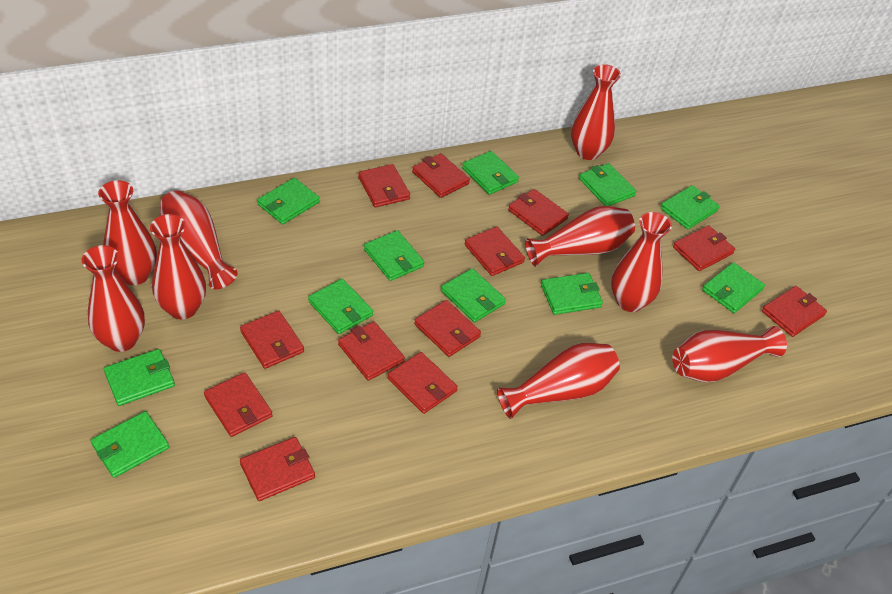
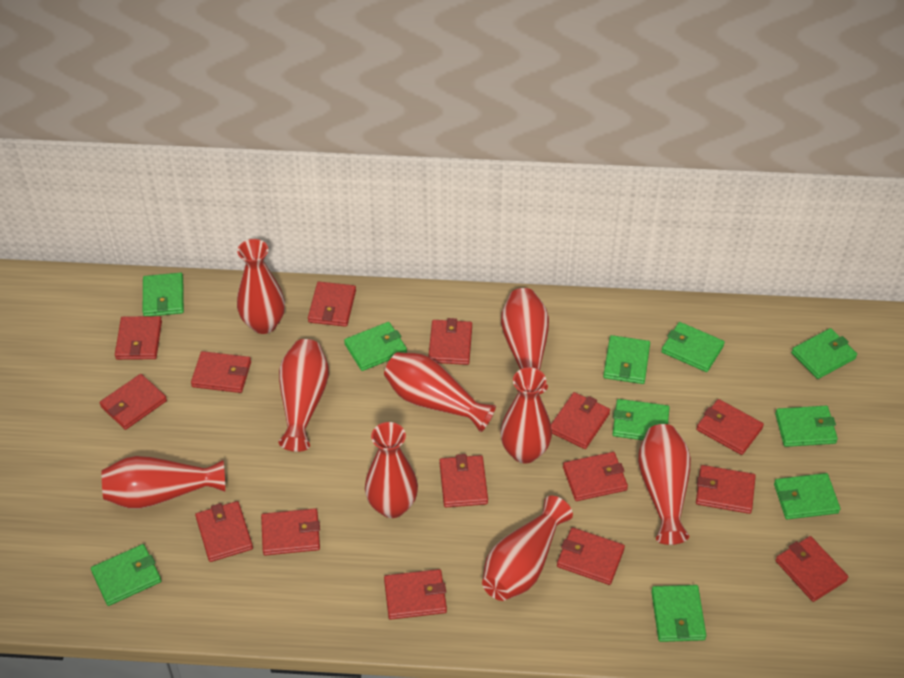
green wallet: 11 -> 10
red wallet: 12 -> 15

